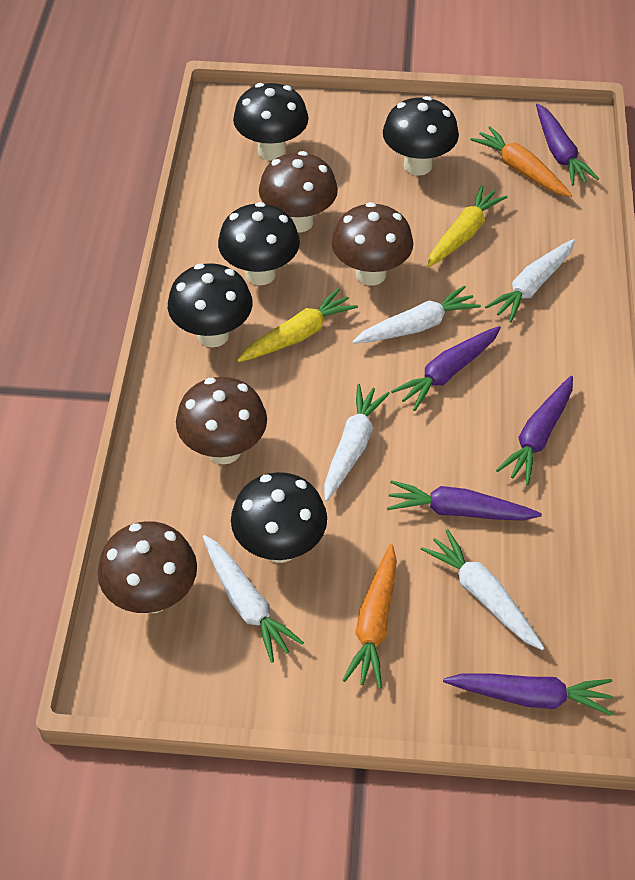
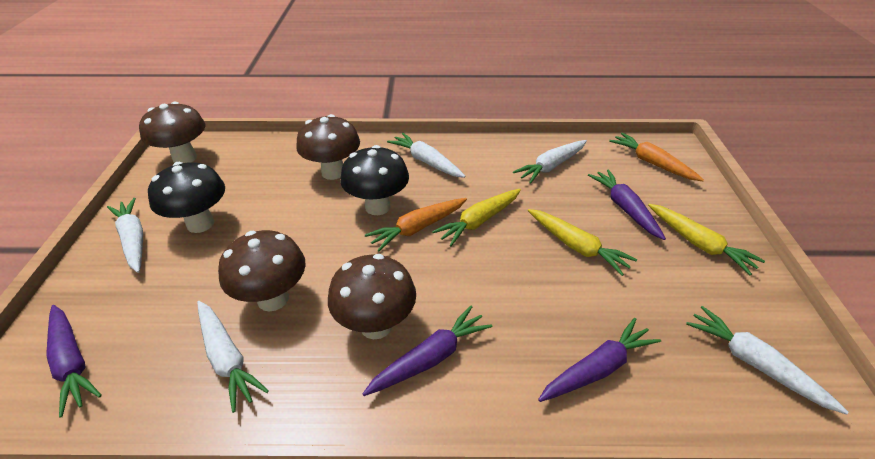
black mushroom: 5 -> 2
purple carrot: 5 -> 4
yellow carrot: 2 -> 3

